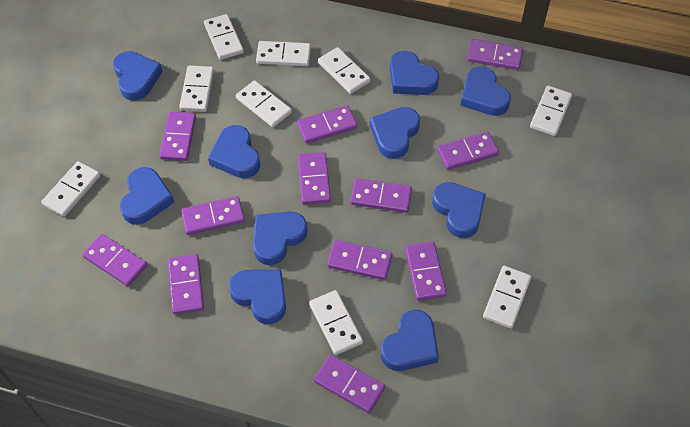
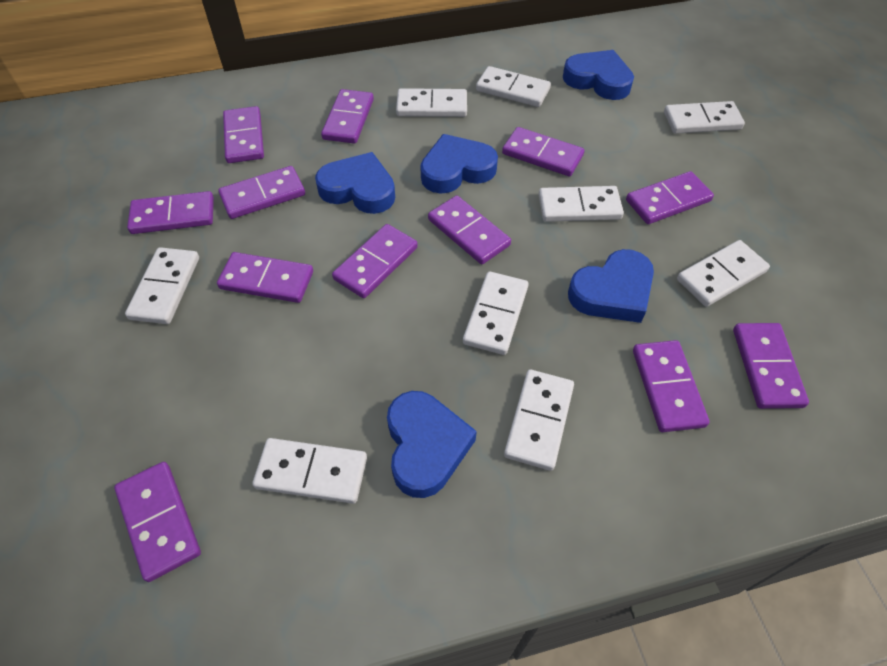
blue heart: 10 -> 5

